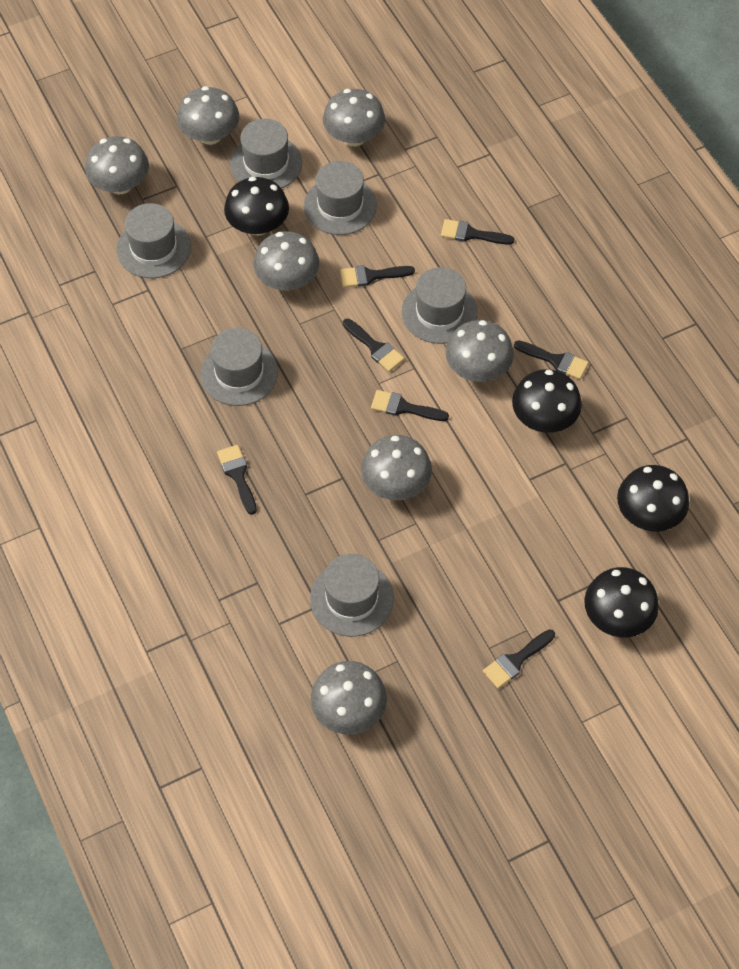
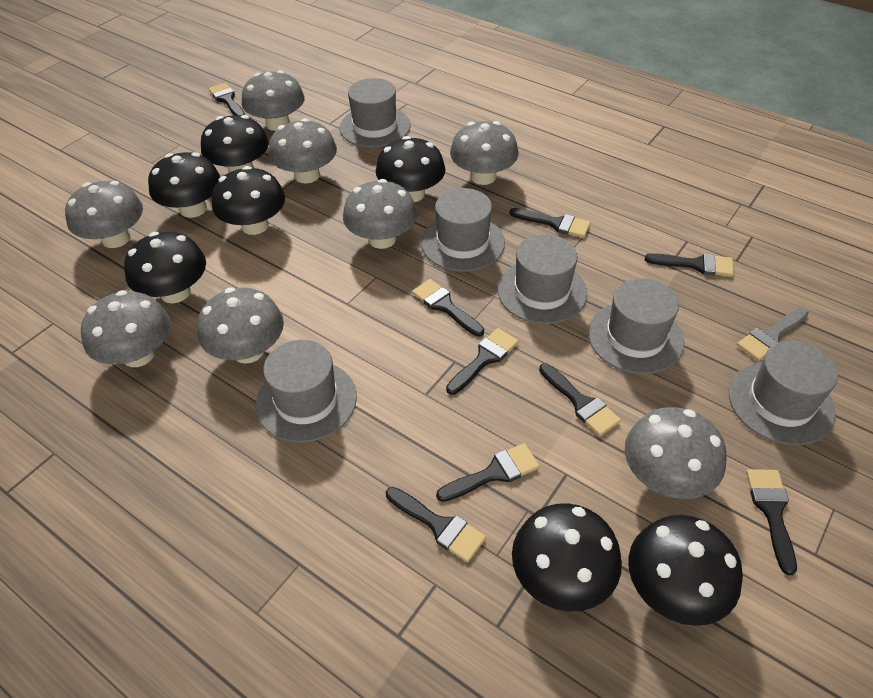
black brush: 7 -> 9
black mushroom: 4 -> 7
grey brush: 0 -> 1
grey mushroom: 7 -> 8

